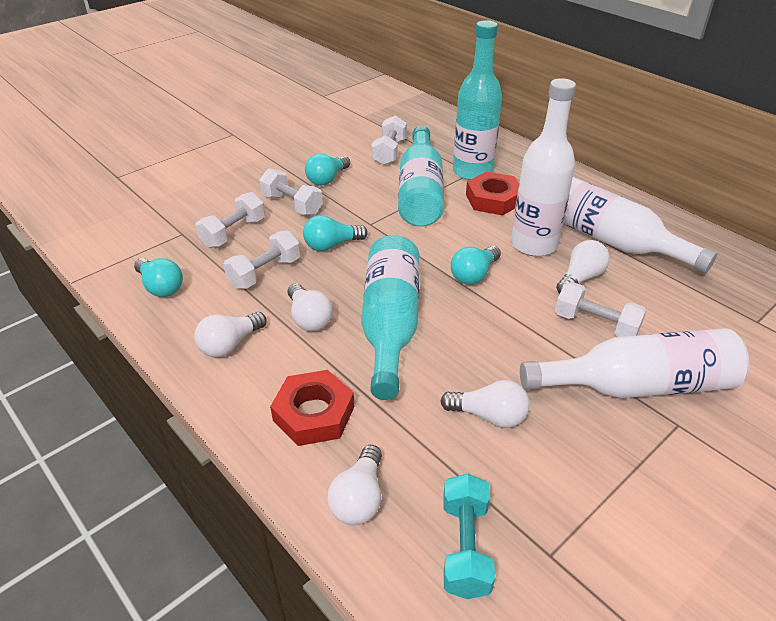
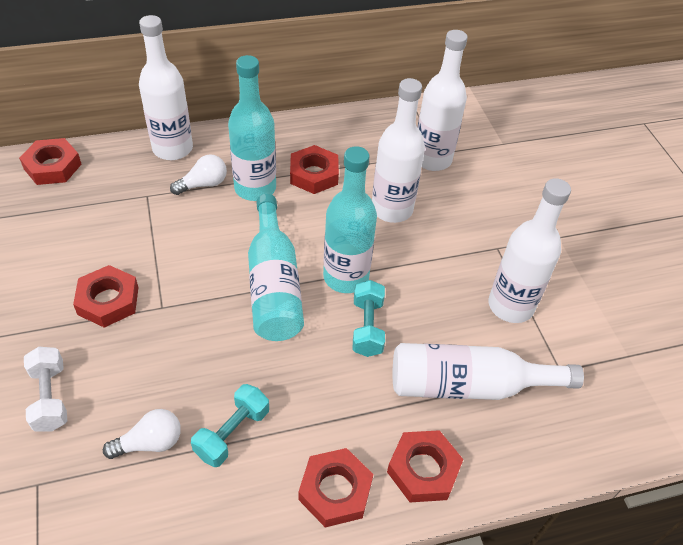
red nut: 2 -> 5
turquoise dumbbell: 1 -> 2
turquoise light bulb: 4 -> 0
white bottle: 3 -> 5
white dumbbell: 5 -> 1
white light bulb: 5 -> 2

